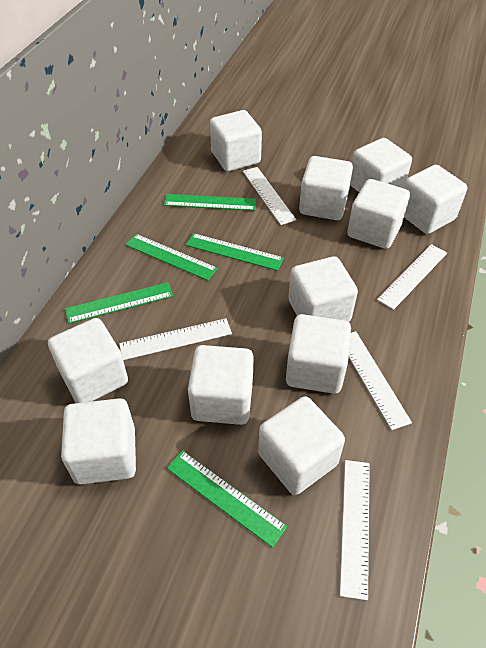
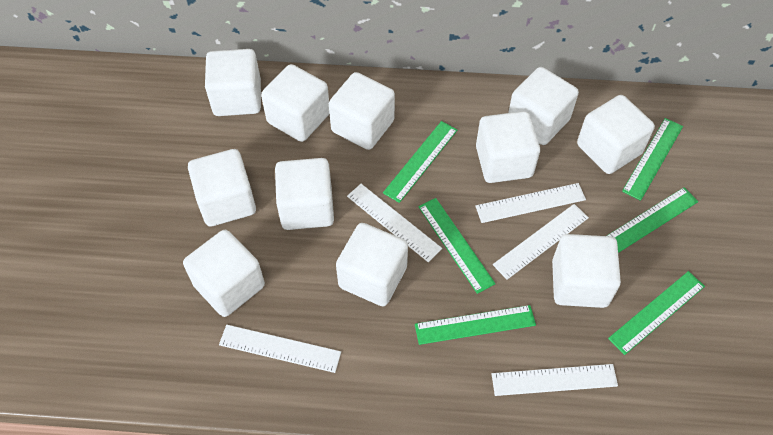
green ruler: 5 -> 6

